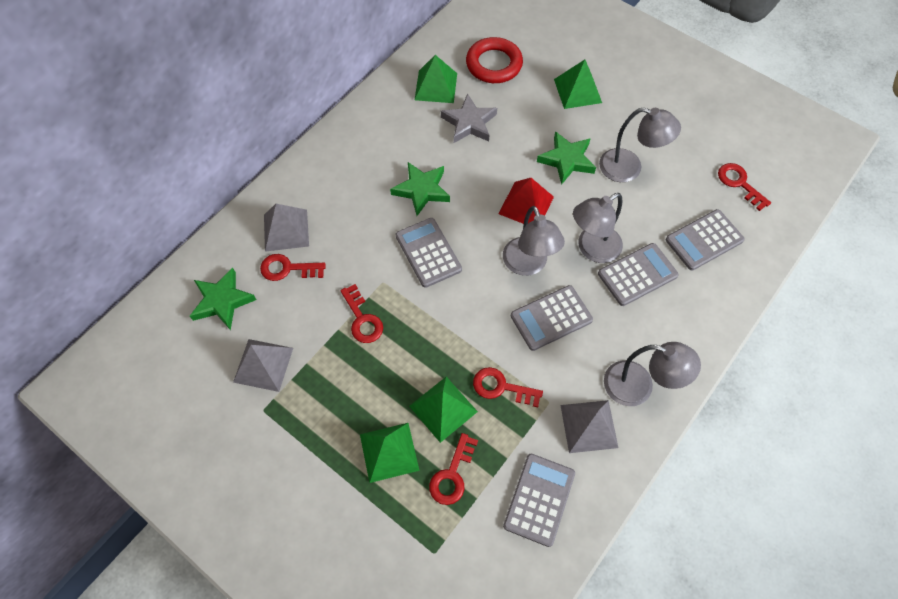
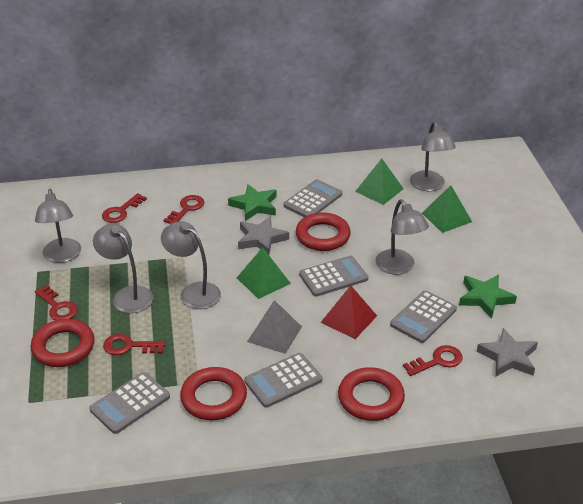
green pyramid: 4 -> 3
green star: 3 -> 2
grey lamp: 4 -> 5
grey pyramid: 3 -> 1
grey star: 1 -> 2
red ring: 1 -> 4

